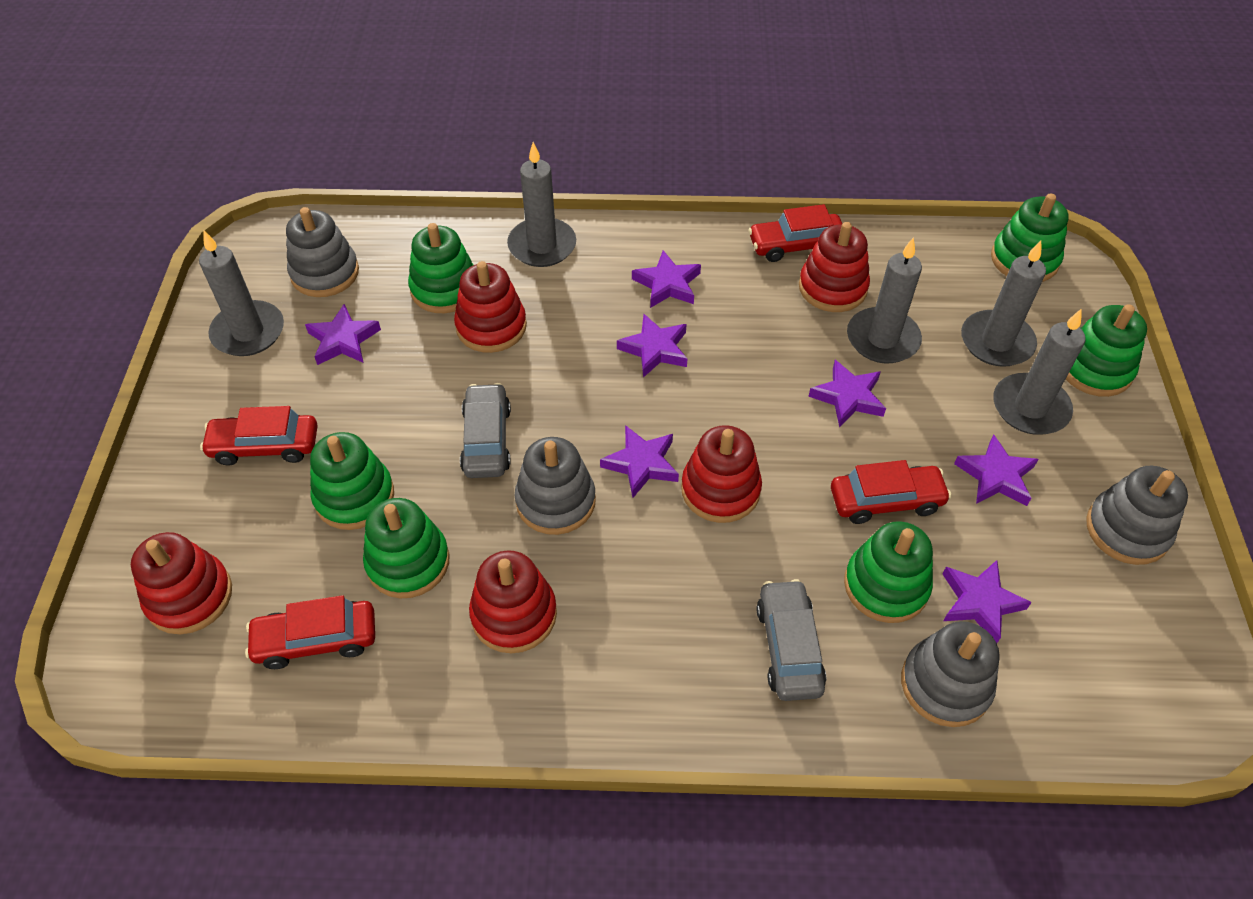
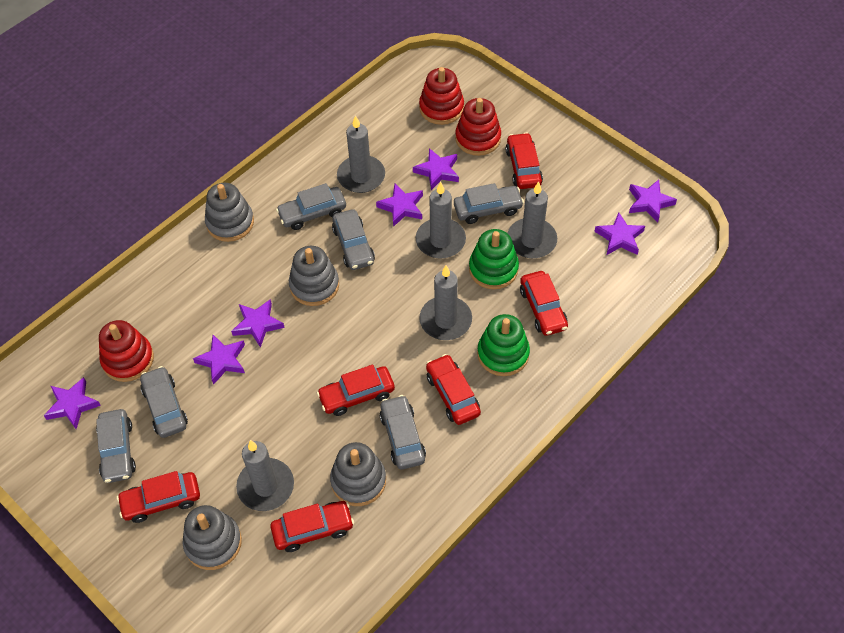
green stacking toy: 6 -> 2
grey car: 2 -> 6
red car: 4 -> 6
red stacking toy: 5 -> 3

